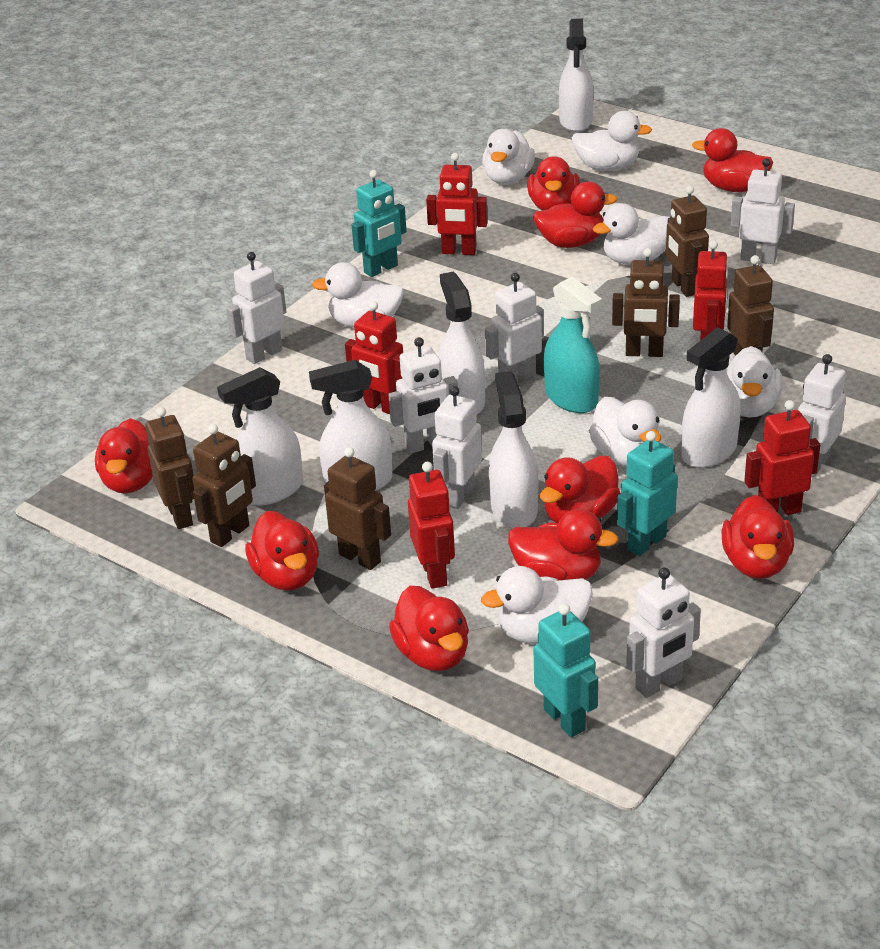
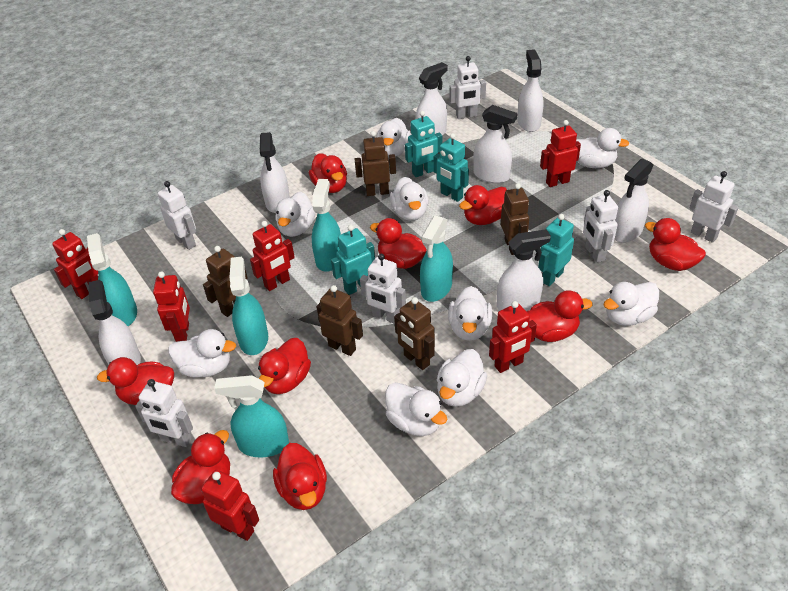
brown robot: 6 -> 5
red robot: 5 -> 6
turquoise robot: 3 -> 4
turquoise spray bottle: 1 -> 5
white duck: 7 -> 9
white robot: 7 -> 6
white spray bottle: 6 -> 7

